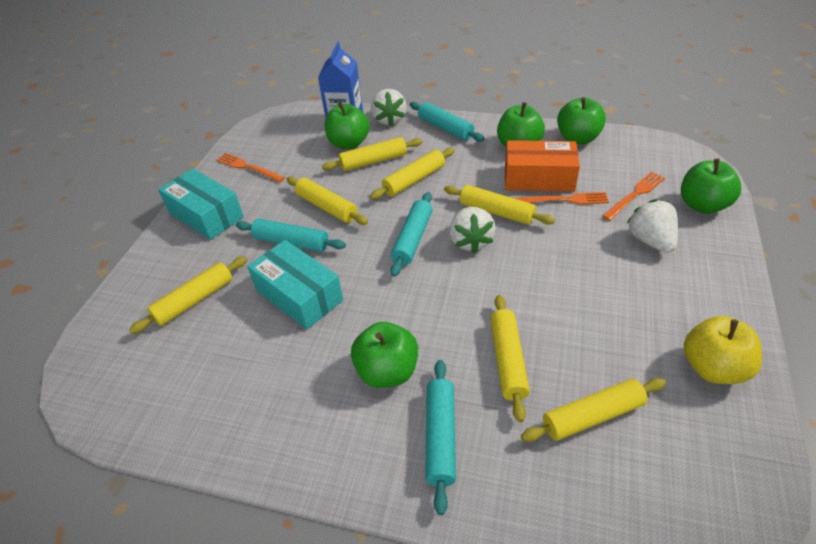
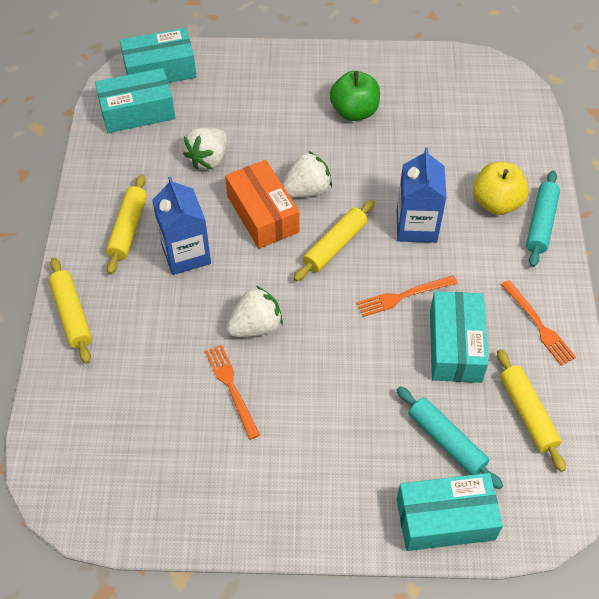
blue carton: 1 -> 2
green apple: 5 -> 1
turquoise box: 2 -> 4
turquoise rolling pin: 4 -> 2
yellow rolling pin: 7 -> 4

